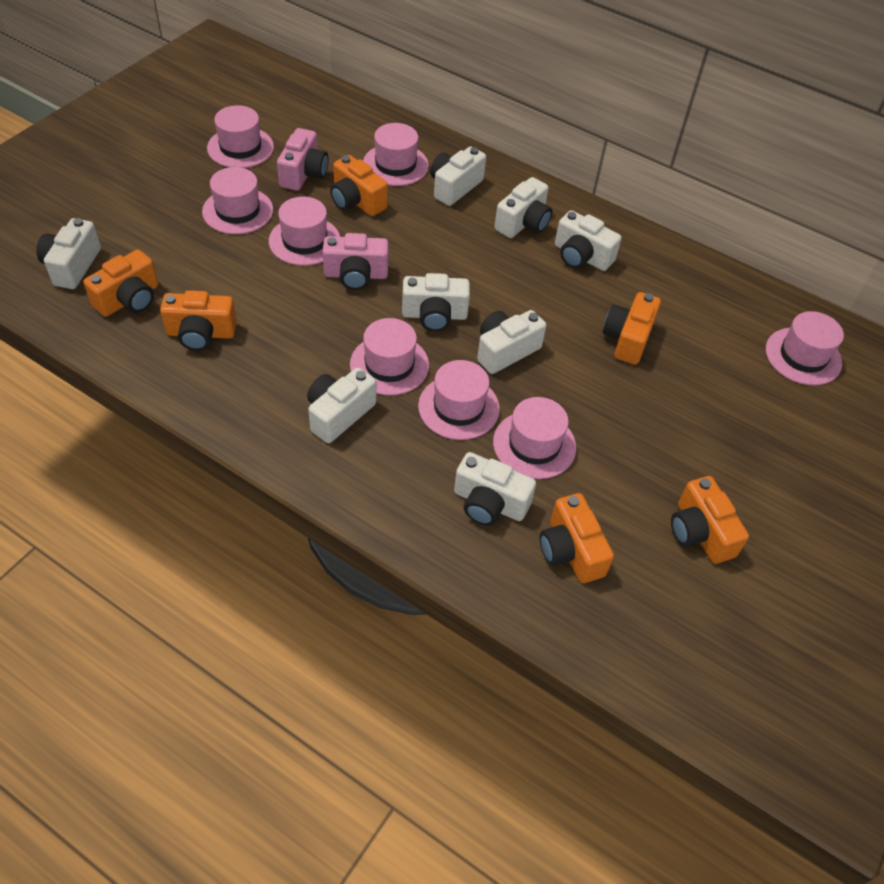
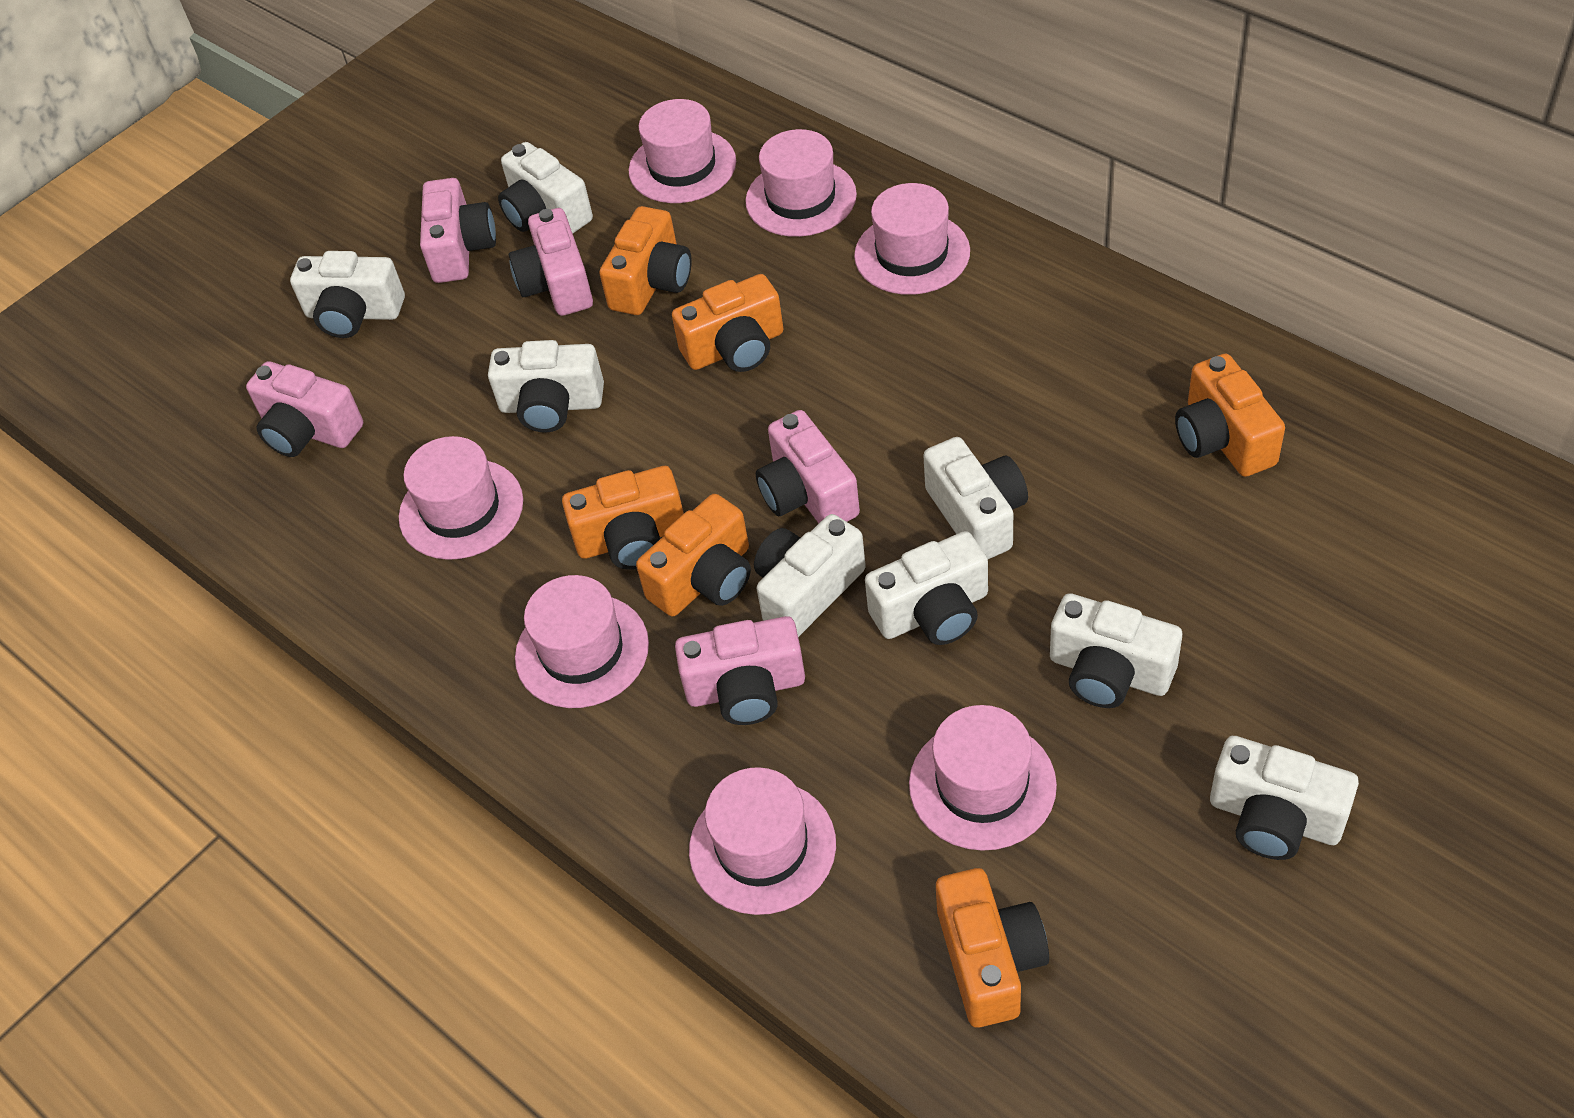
pink camera: 2 -> 5
pink hat: 8 -> 7

